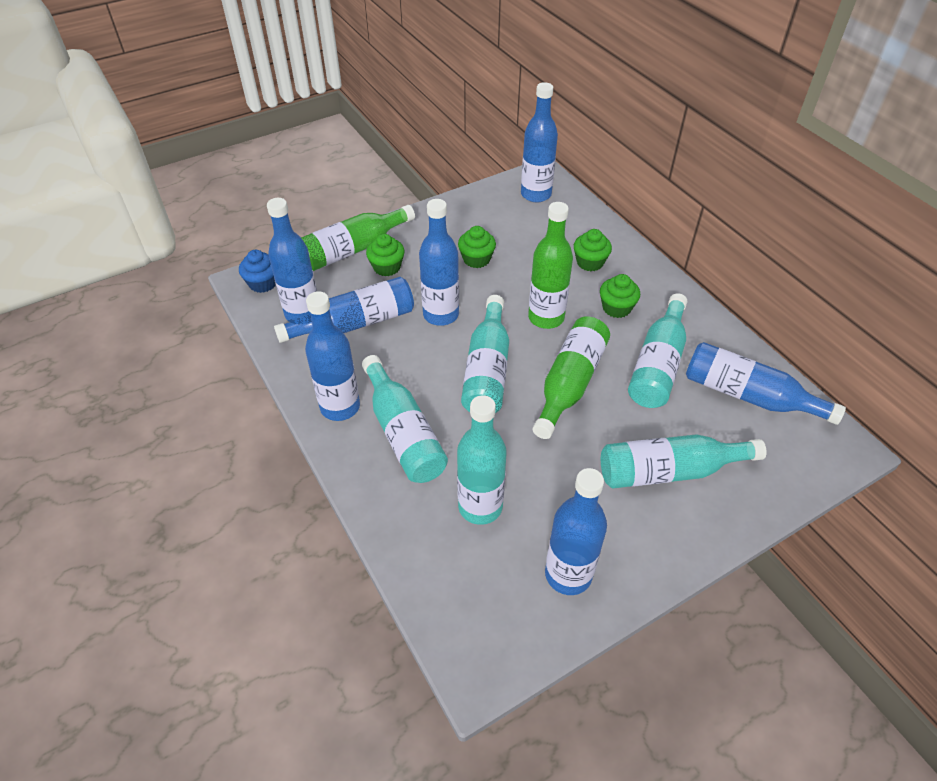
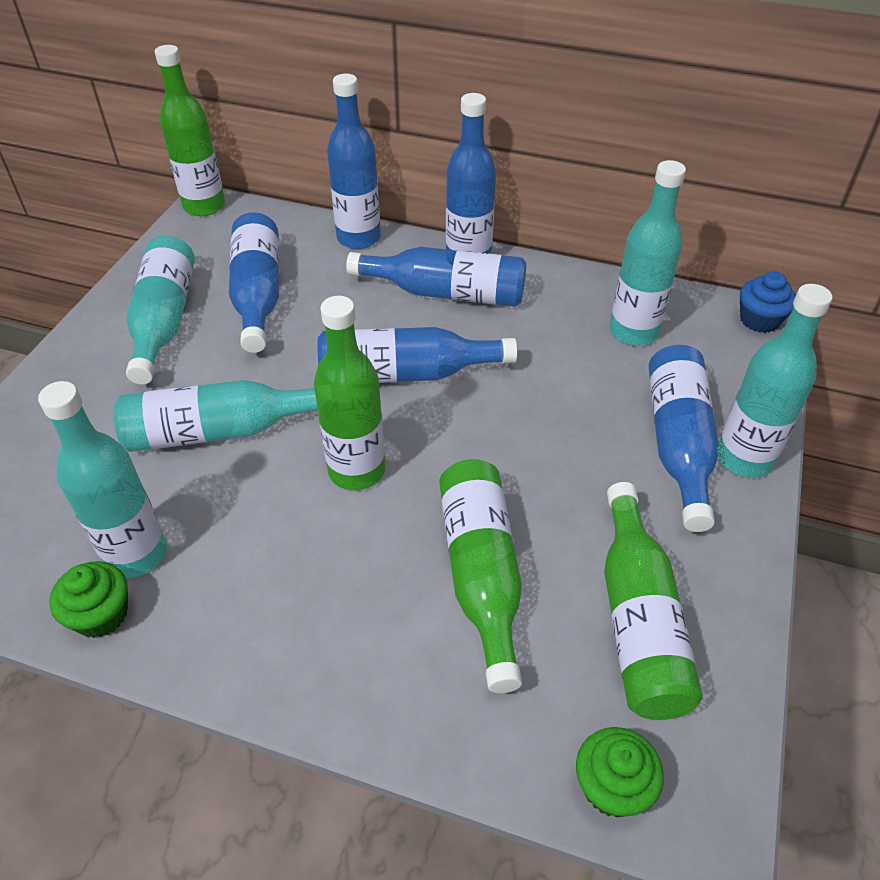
blue bottle: 7 -> 6
green bottle: 3 -> 4
green cupcake: 4 -> 2

